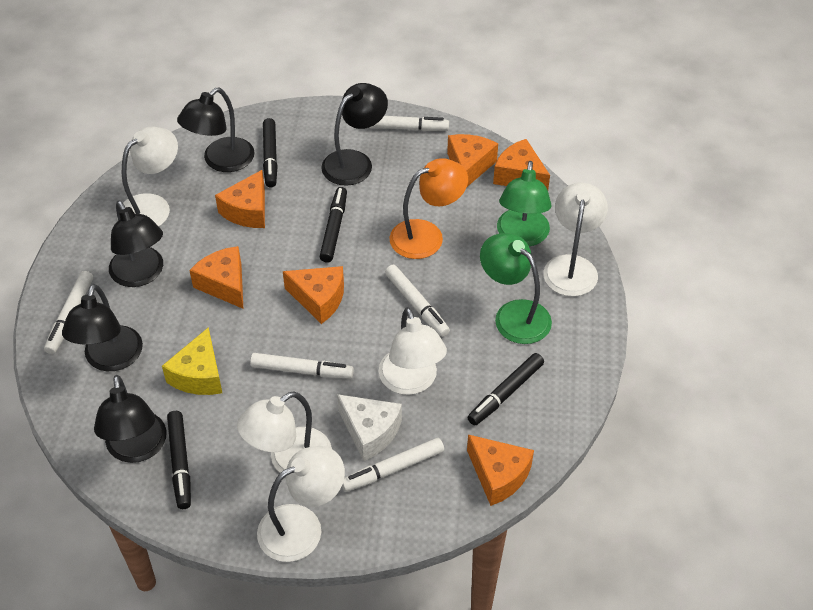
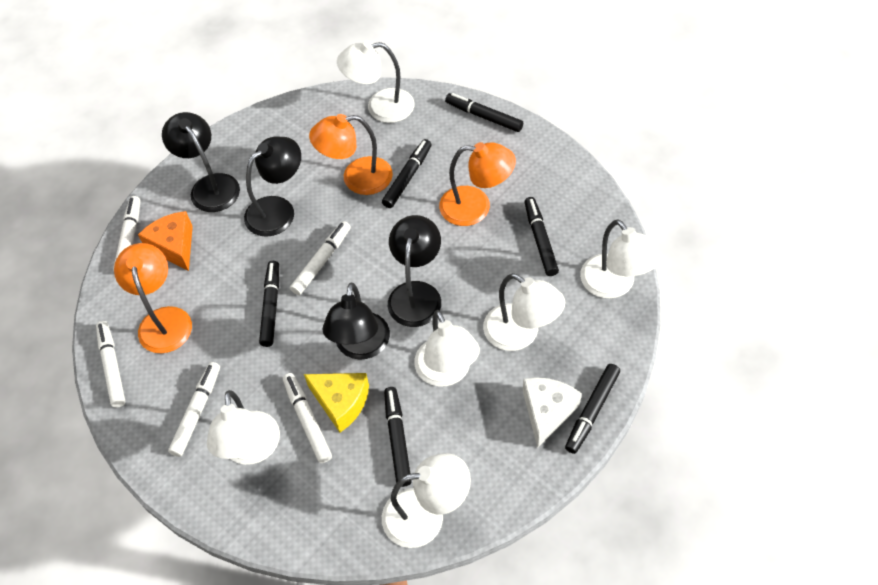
black lamp: 5 -> 4
black marker: 4 -> 6
green lamp: 2 -> 0
orange cheese: 6 -> 1
orange lamp: 1 -> 3
white lamp: 5 -> 6

